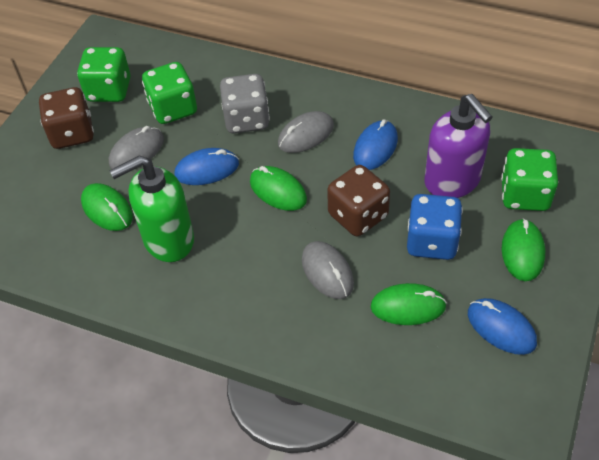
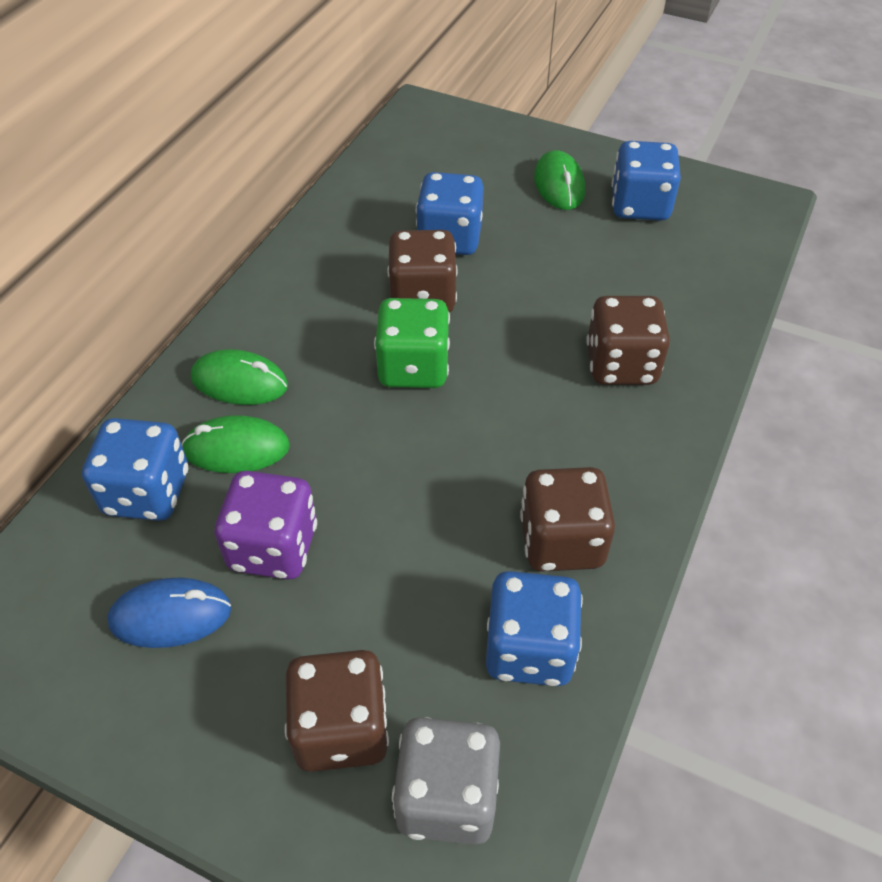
blue dice: 1 -> 4
blue mouse: 3 -> 1
brown dice: 2 -> 4
green dice: 3 -> 1
green mouse: 4 -> 3
green soap dispenser: 1 -> 0
grey mouse: 3 -> 0
purple dice: 0 -> 1
purple soap dispenser: 1 -> 0

